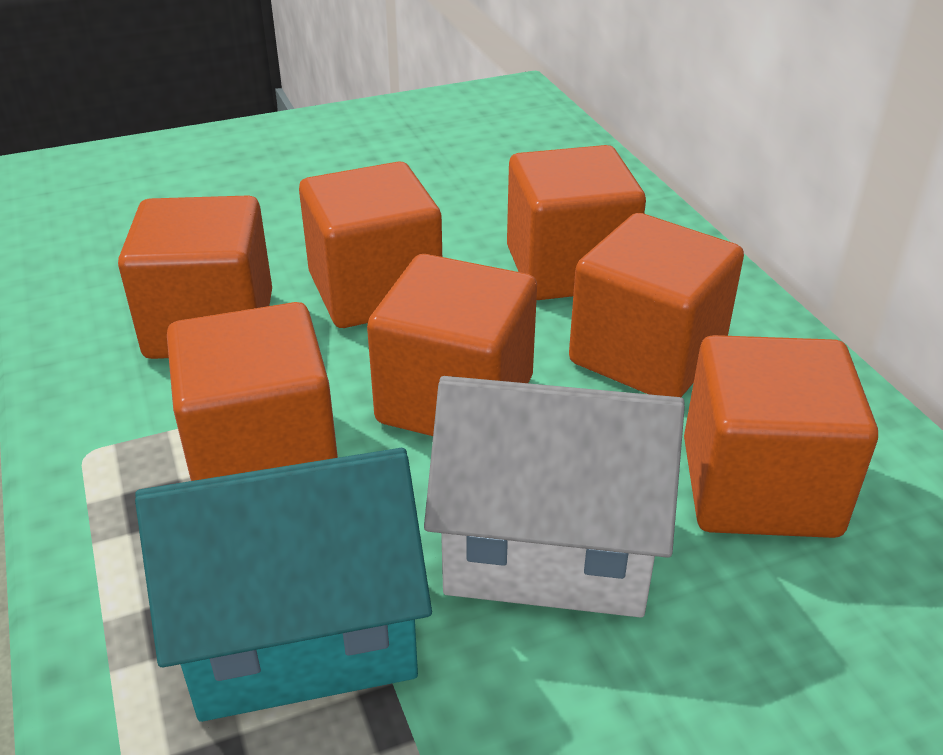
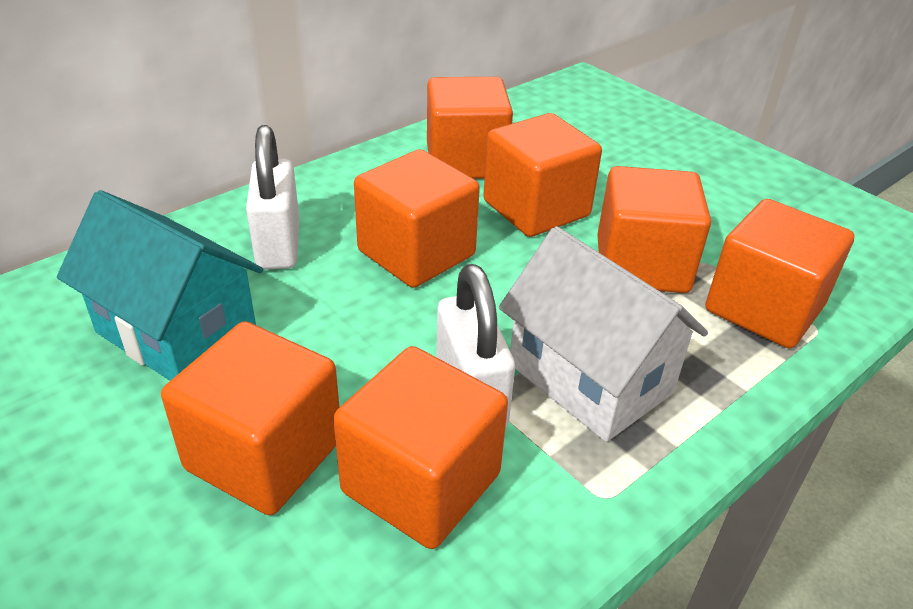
white padlock: 0 -> 2

